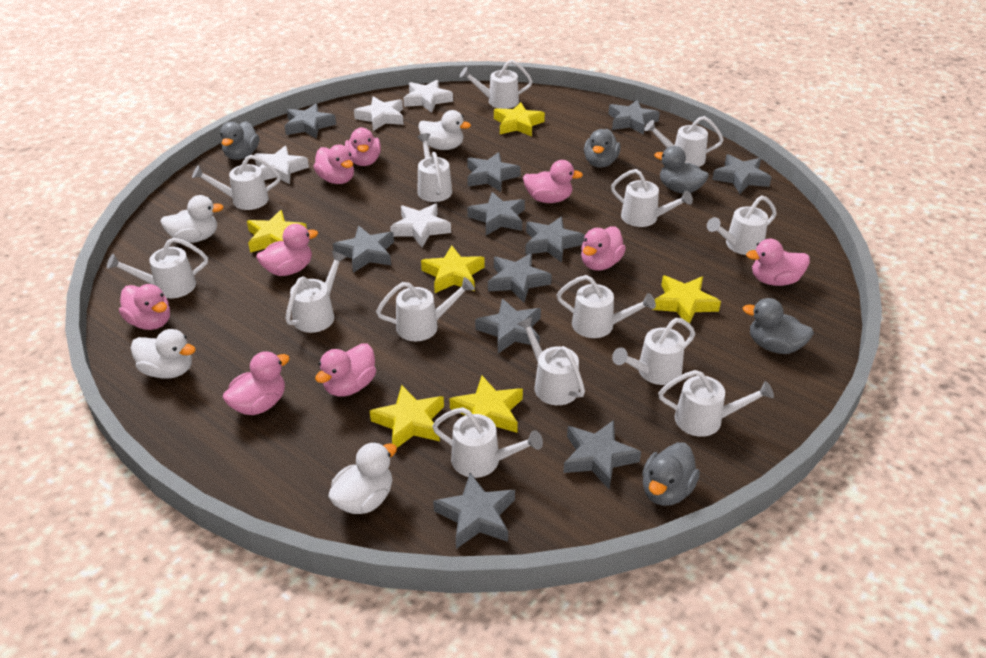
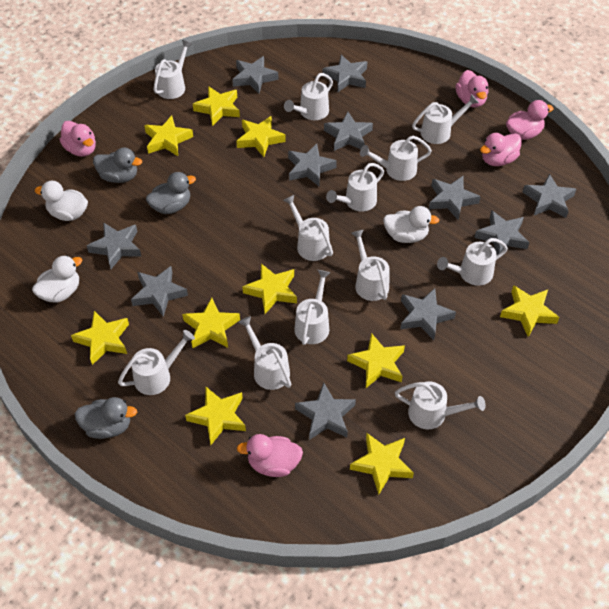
grey duck: 5 -> 3
pink duck: 9 -> 5
white duck: 4 -> 3
white star: 4 -> 0
white watering can: 14 -> 12
yellow star: 6 -> 10

